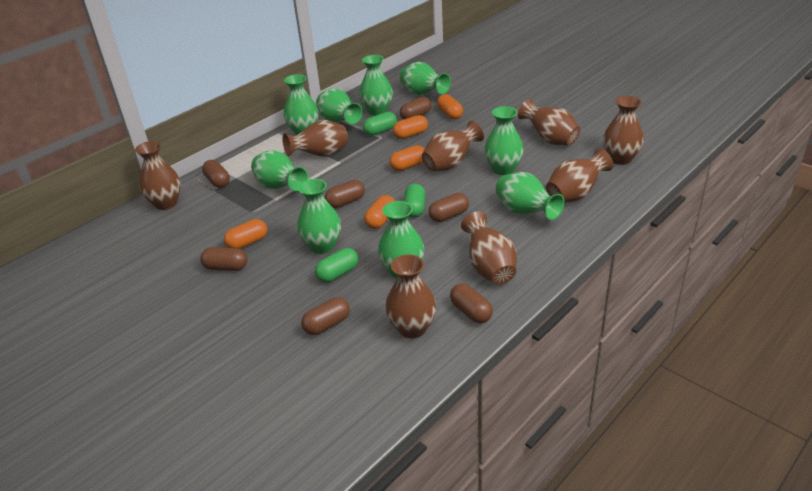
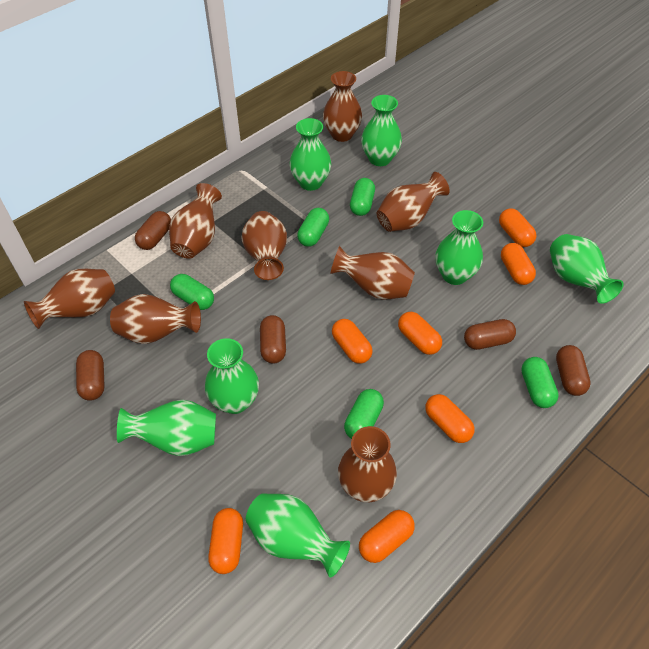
brown capsule: 7 -> 5
green capsule: 3 -> 5
green vase: 9 -> 7
orange capsule: 5 -> 7

